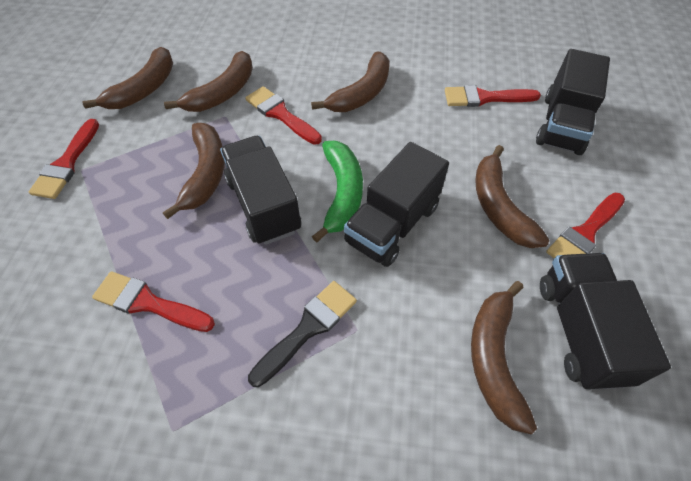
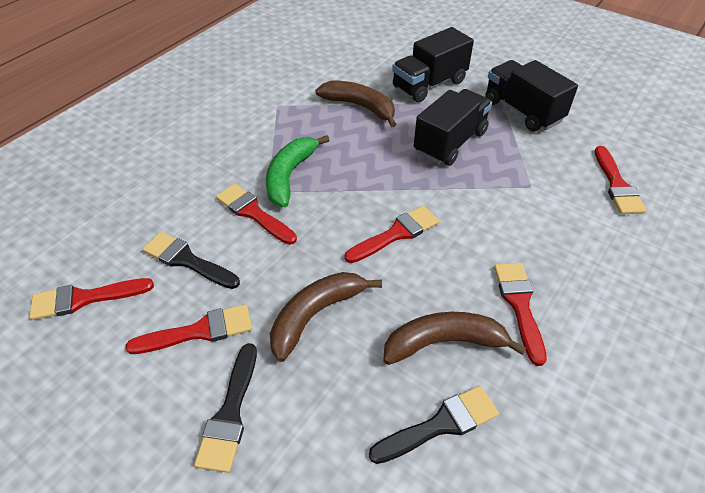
black brush: 1 -> 3
black truck: 4 -> 3
brown banana: 6 -> 3
red brush: 5 -> 6

